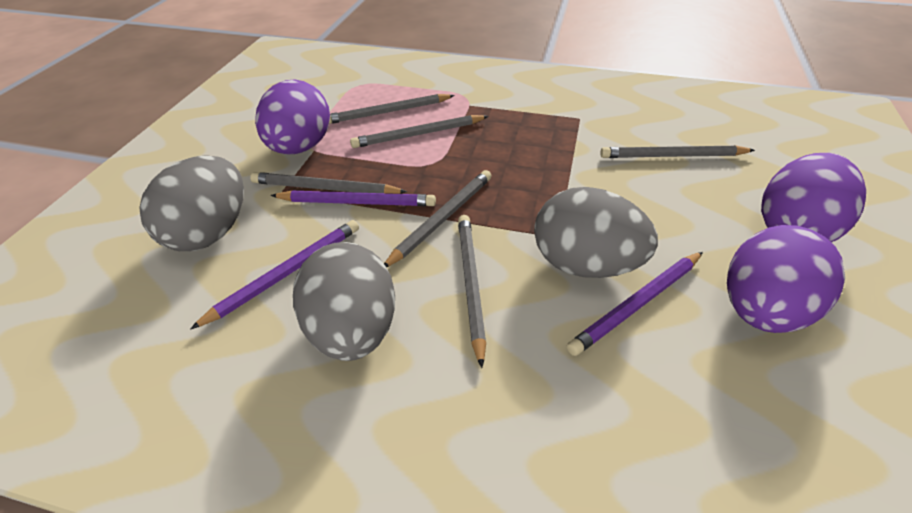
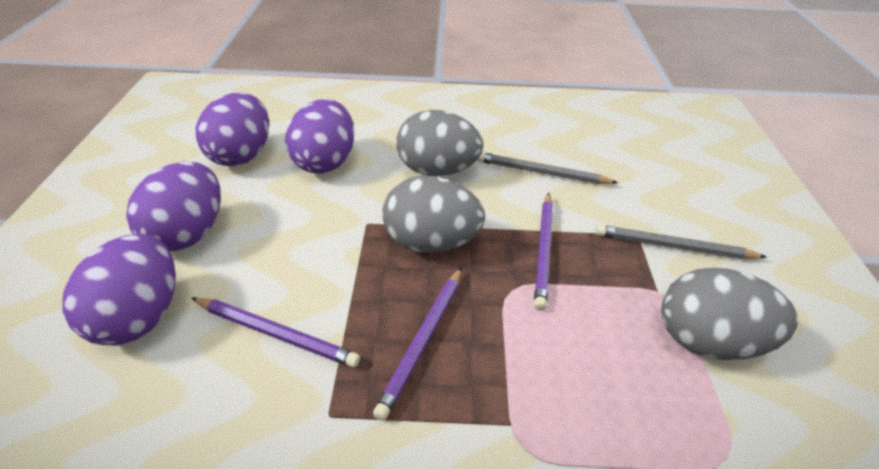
grey pencil: 6 -> 2
purple egg: 3 -> 4

